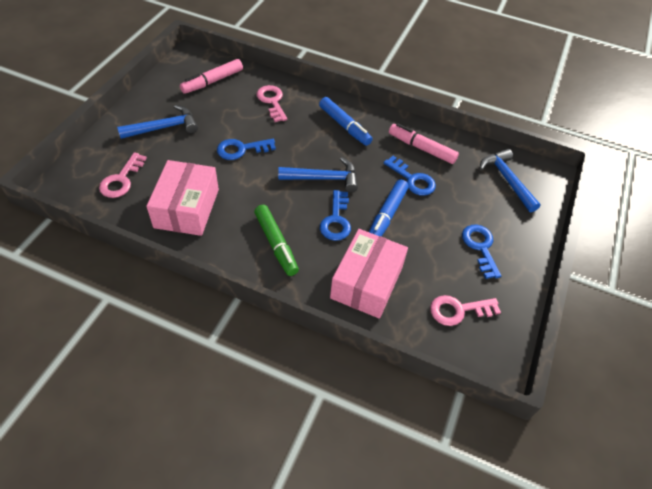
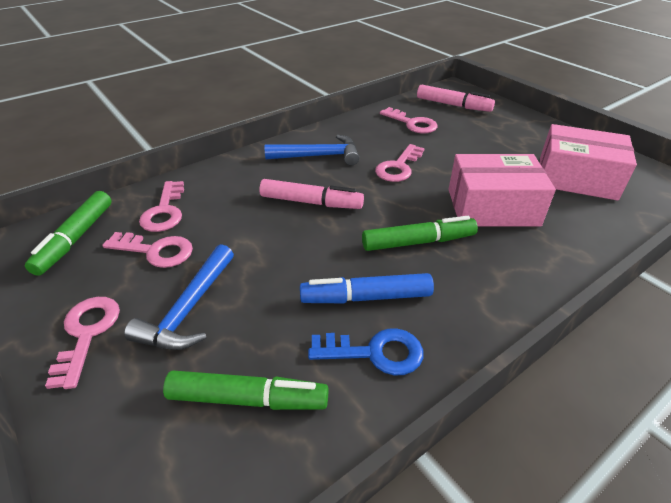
blue hammer: 3 -> 2
blue key: 4 -> 1
blue marker: 2 -> 1
green marker: 1 -> 3
pink key: 3 -> 5

